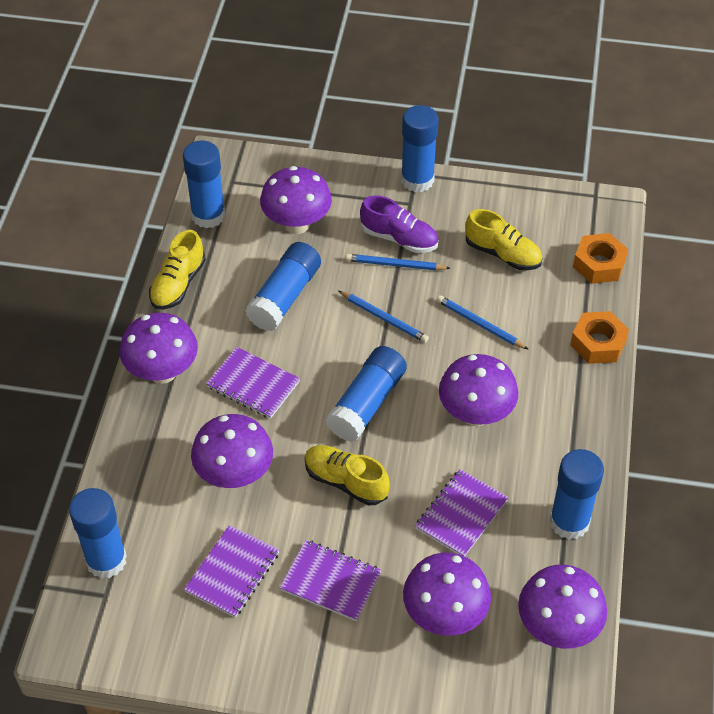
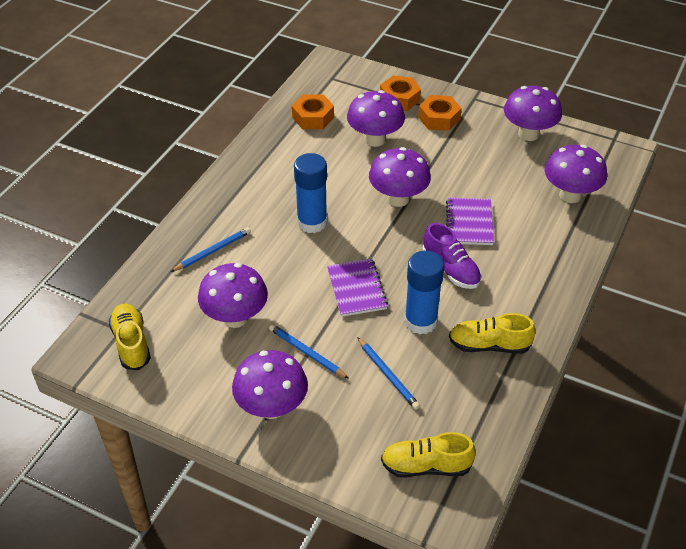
blue glue stick: 6 -> 2
orange nut: 2 -> 3
purple notebook: 4 -> 2

